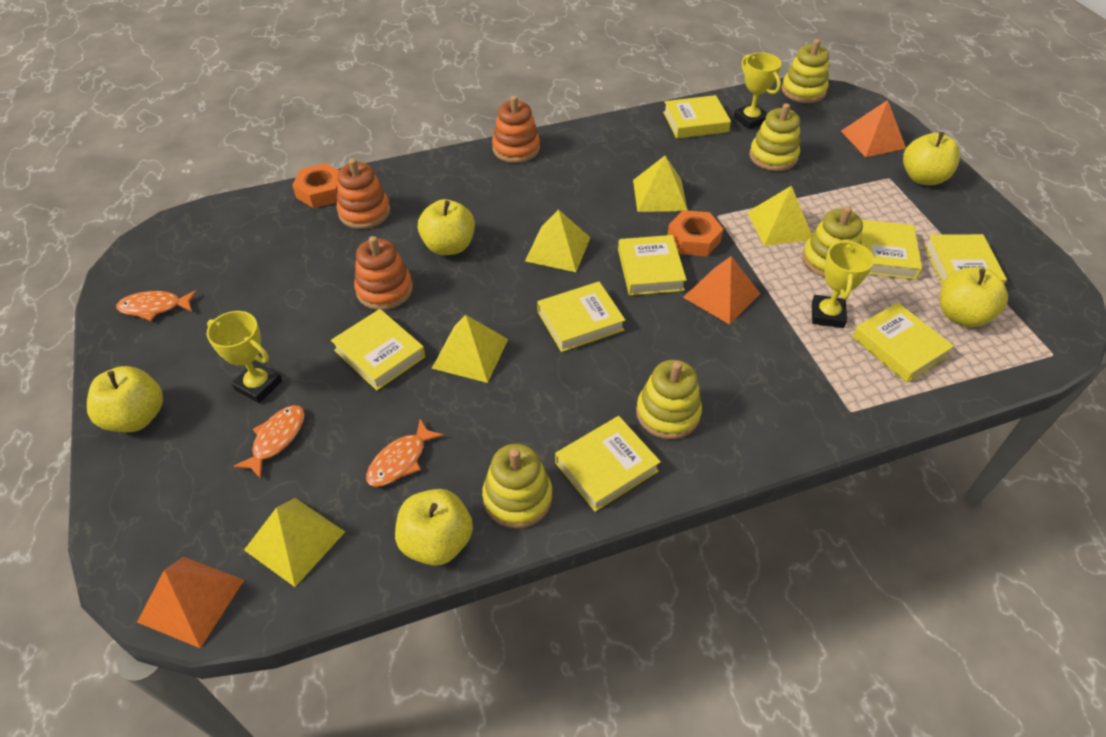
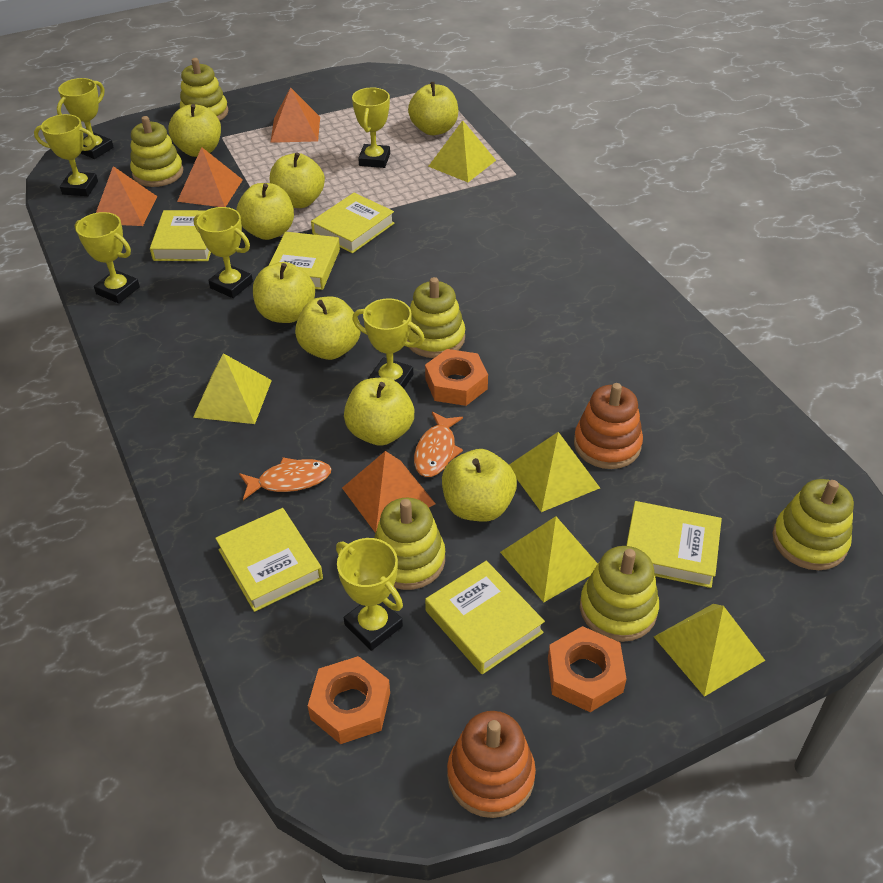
orange fish: 3 -> 2
orange nut: 2 -> 3
orange pyramid: 3 -> 4
orange stacking toy: 3 -> 2
yellow apple: 5 -> 8
yellow book: 8 -> 6
yellow stacking toy: 5 -> 6
yellow trophy: 3 -> 7

